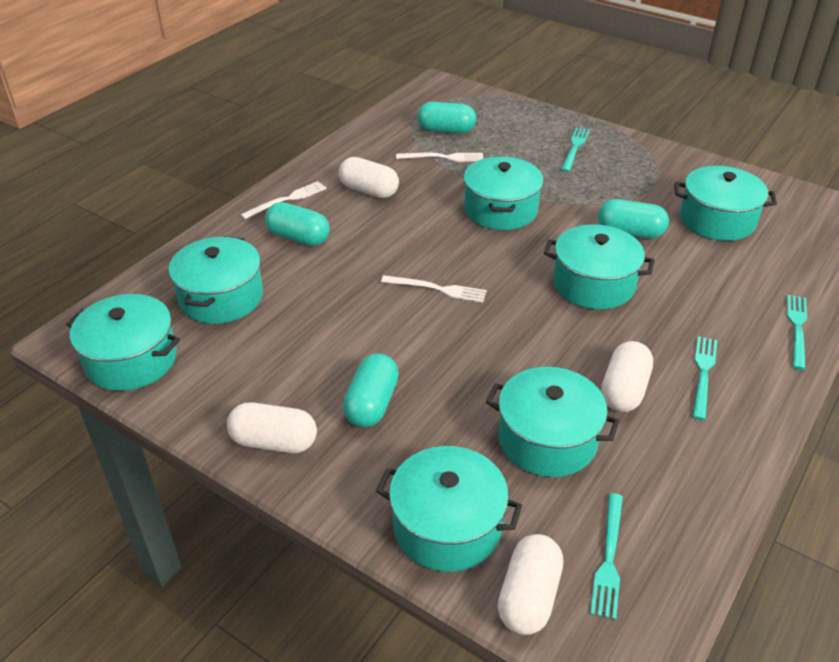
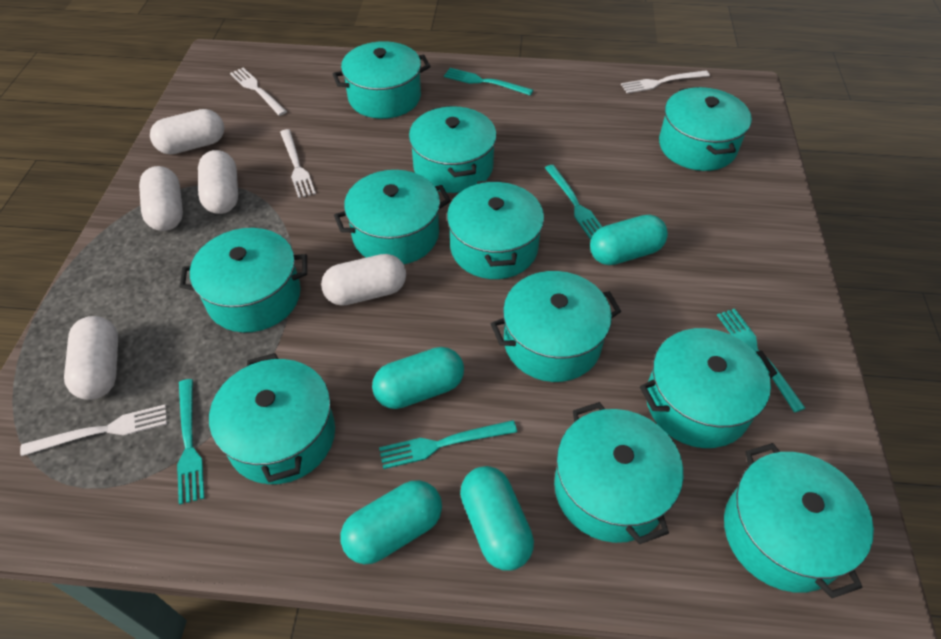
turquoise fork: 4 -> 5
turquoise pot: 7 -> 11
white capsule: 4 -> 5
white fork: 3 -> 4

